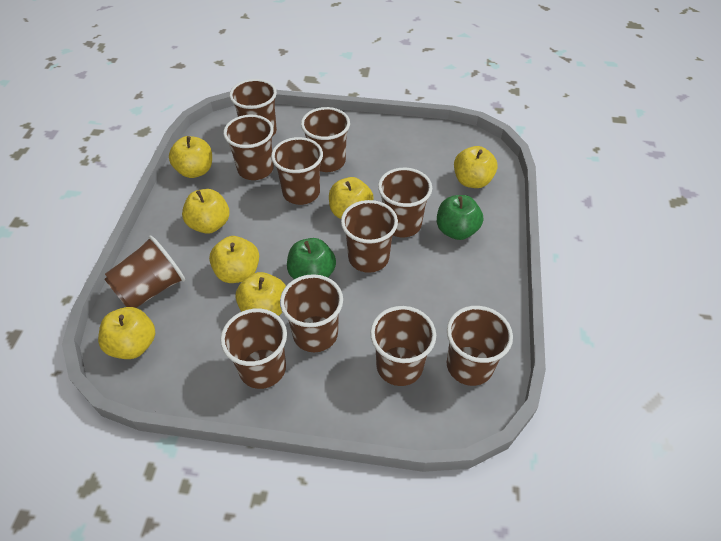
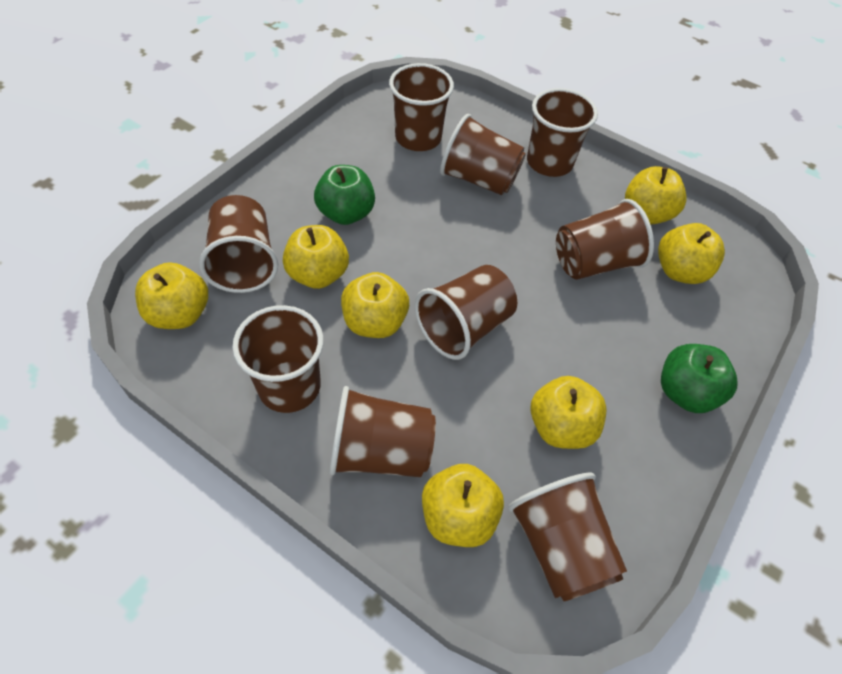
brown cup: 11 -> 9

